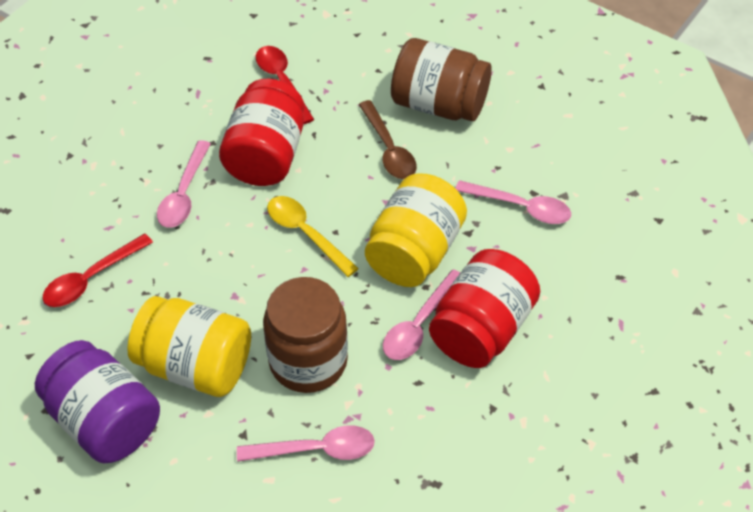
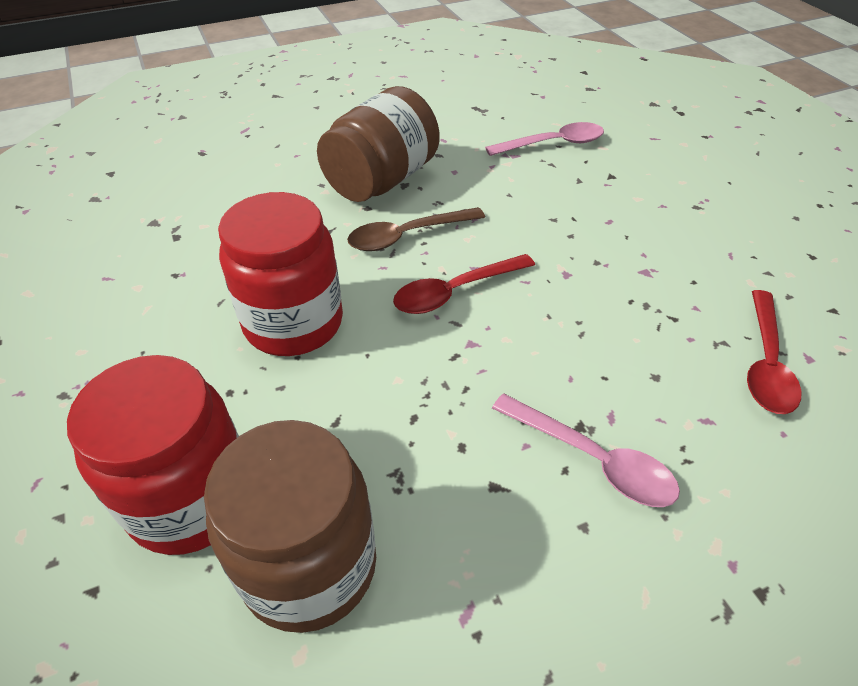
pink spoon: 4 -> 2
purple jar: 1 -> 0
yellow jar: 2 -> 0
yellow spoon: 1 -> 0

